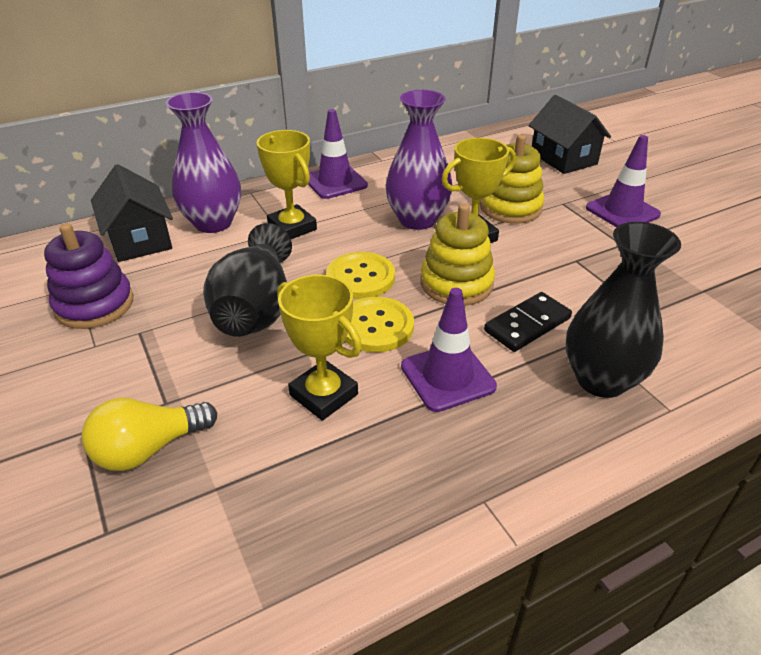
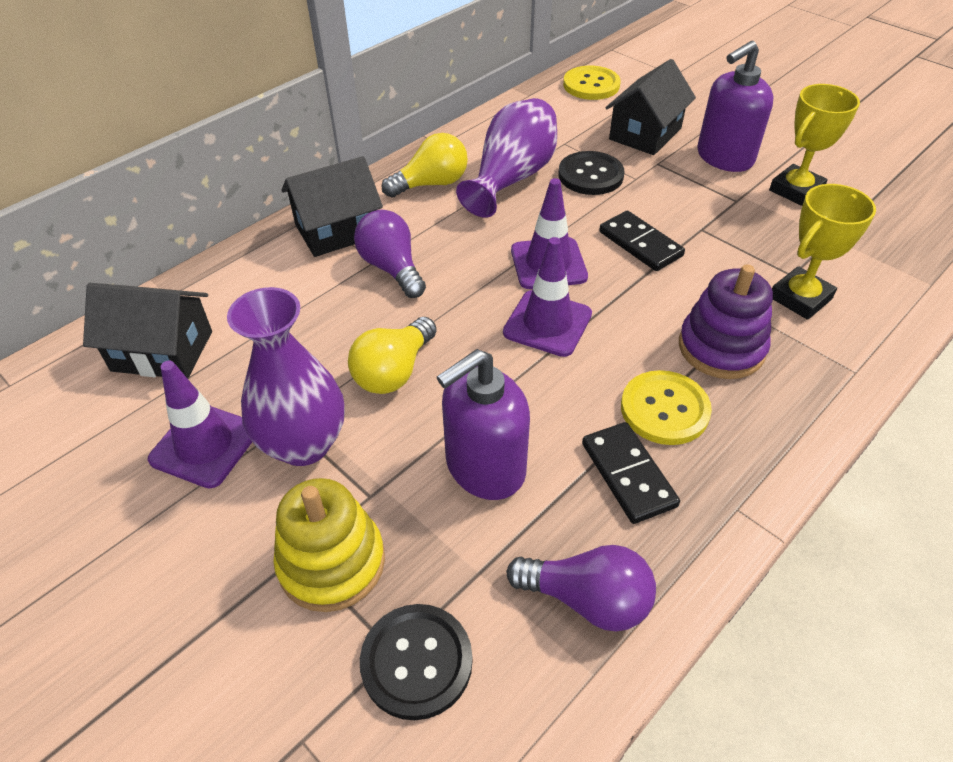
black button: 0 -> 2
black domino: 1 -> 2
black house: 2 -> 3
black vase: 2 -> 0
purple light bulb: 0 -> 2
purple soap dispenser: 0 -> 2
yellow light bulb: 1 -> 2
yellow stacking toy: 2 -> 1
yellow trophy: 3 -> 2

